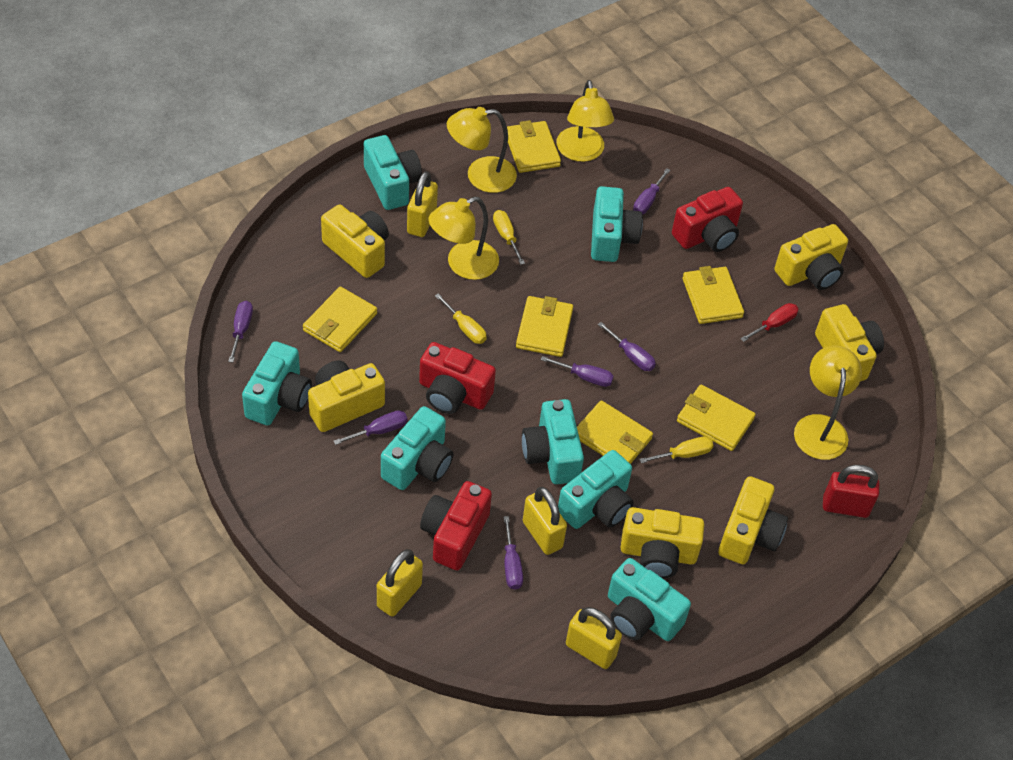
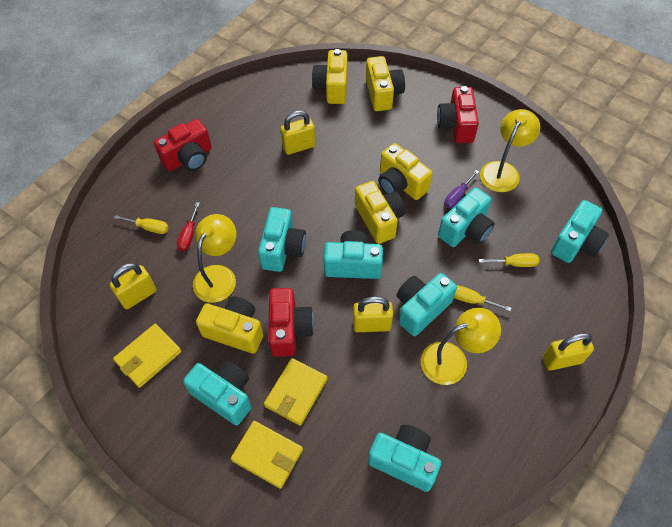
purple screwdriver: 6 -> 1
red padlock: 1 -> 0
yellow camera: 6 -> 5
yellow lamp: 4 -> 3
yellow wallet: 6 -> 3

